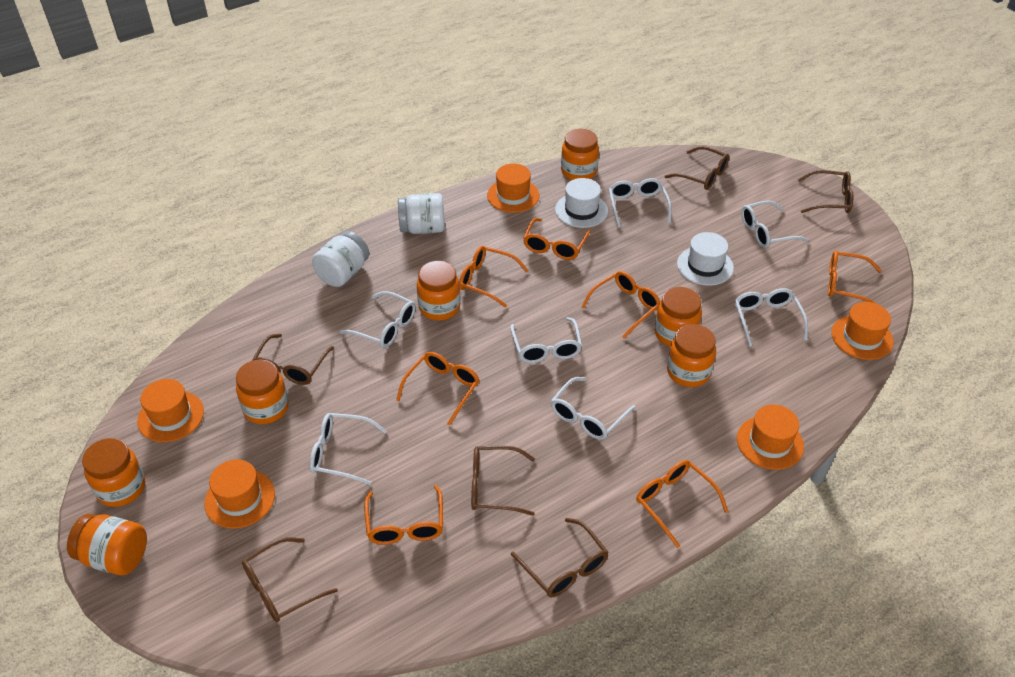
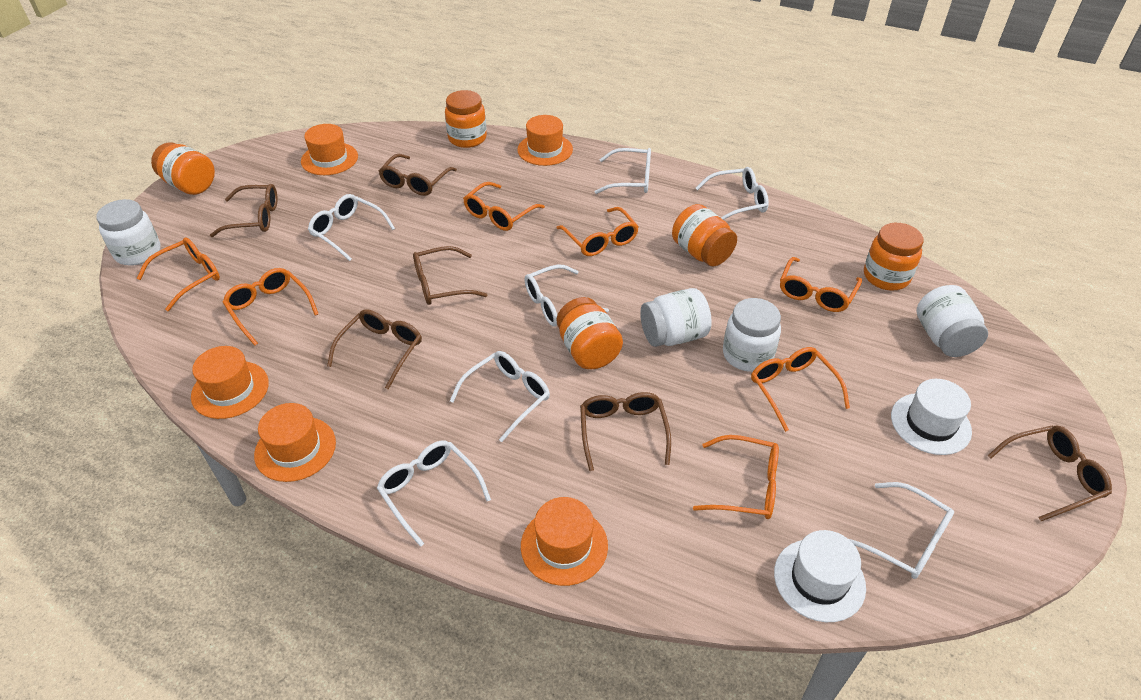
orange jar: 7 -> 5
white jar: 2 -> 4

